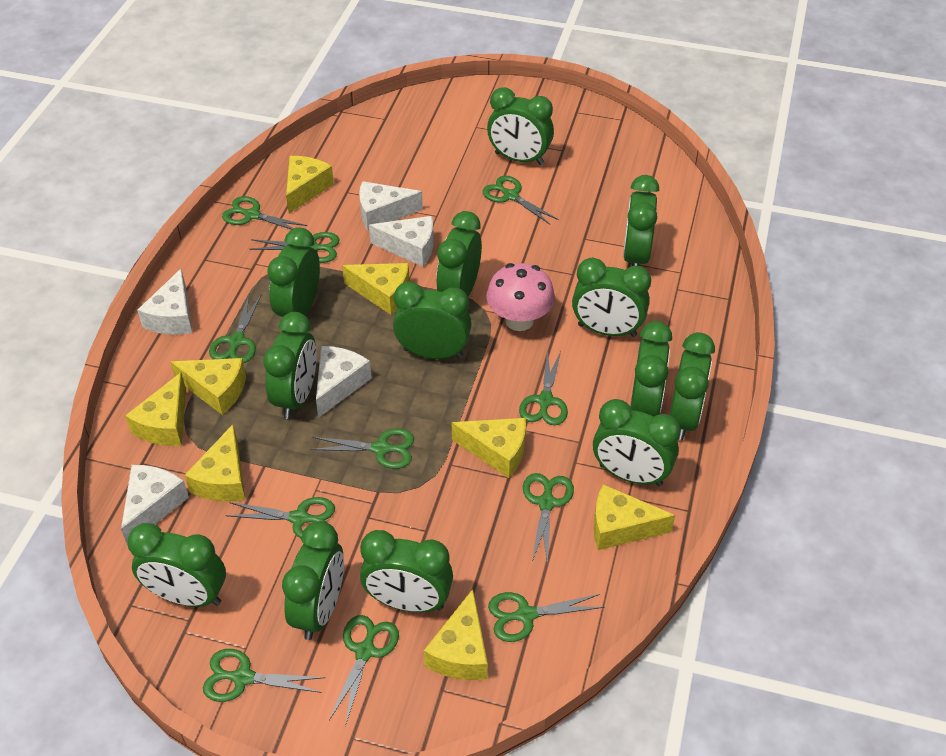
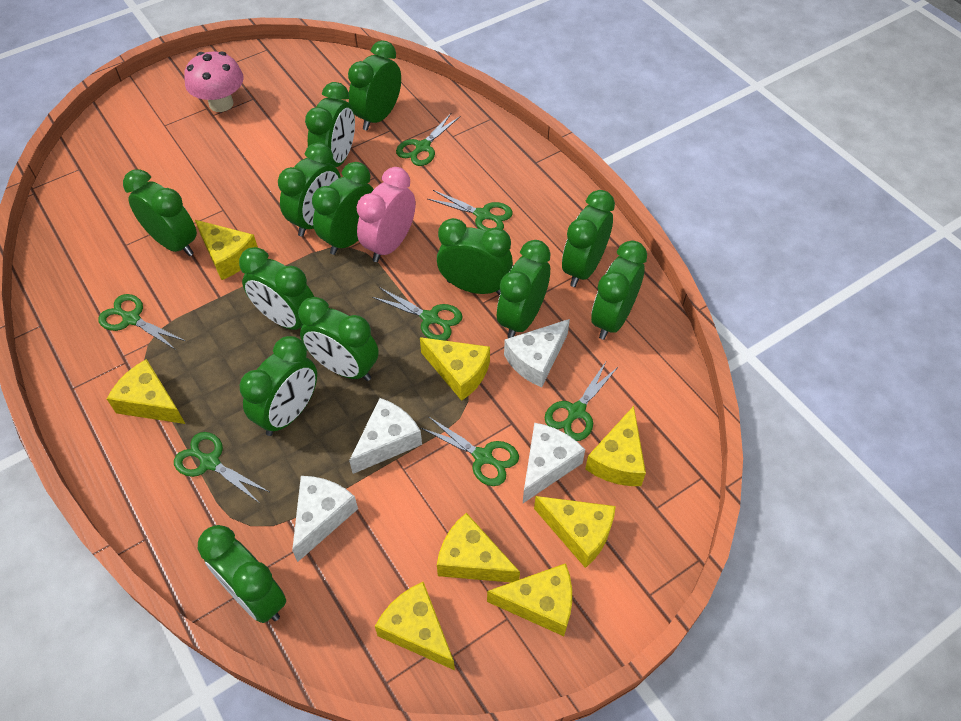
green scissors: 11 -> 7
pink clock: 0 -> 1
white cheese: 5 -> 4

